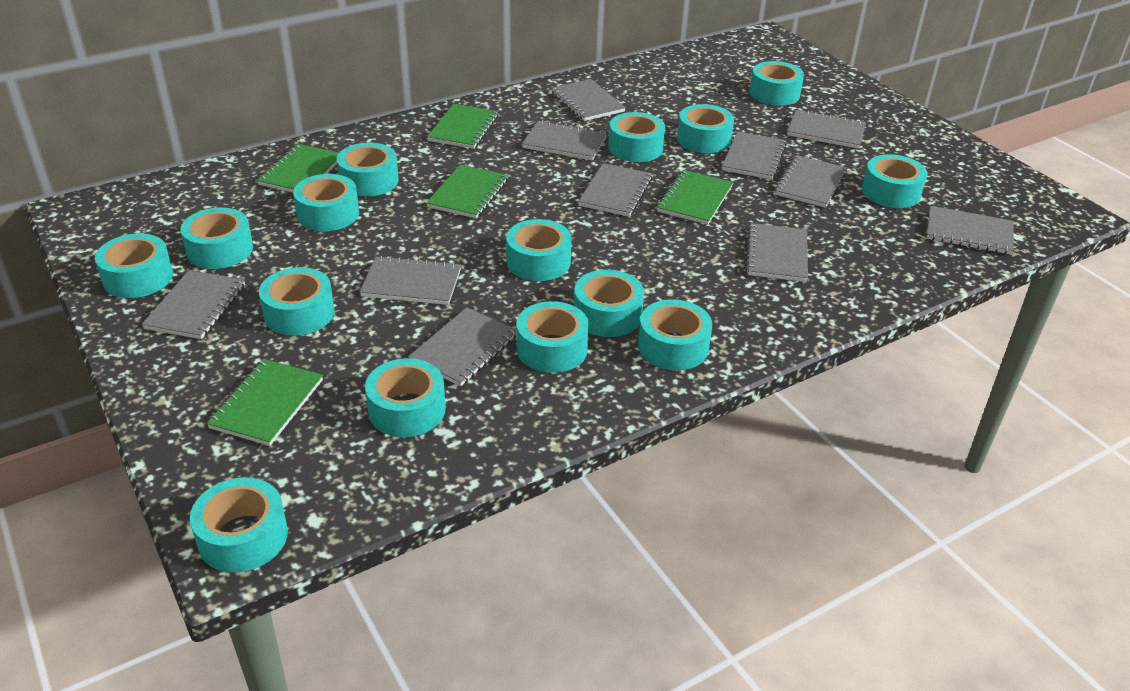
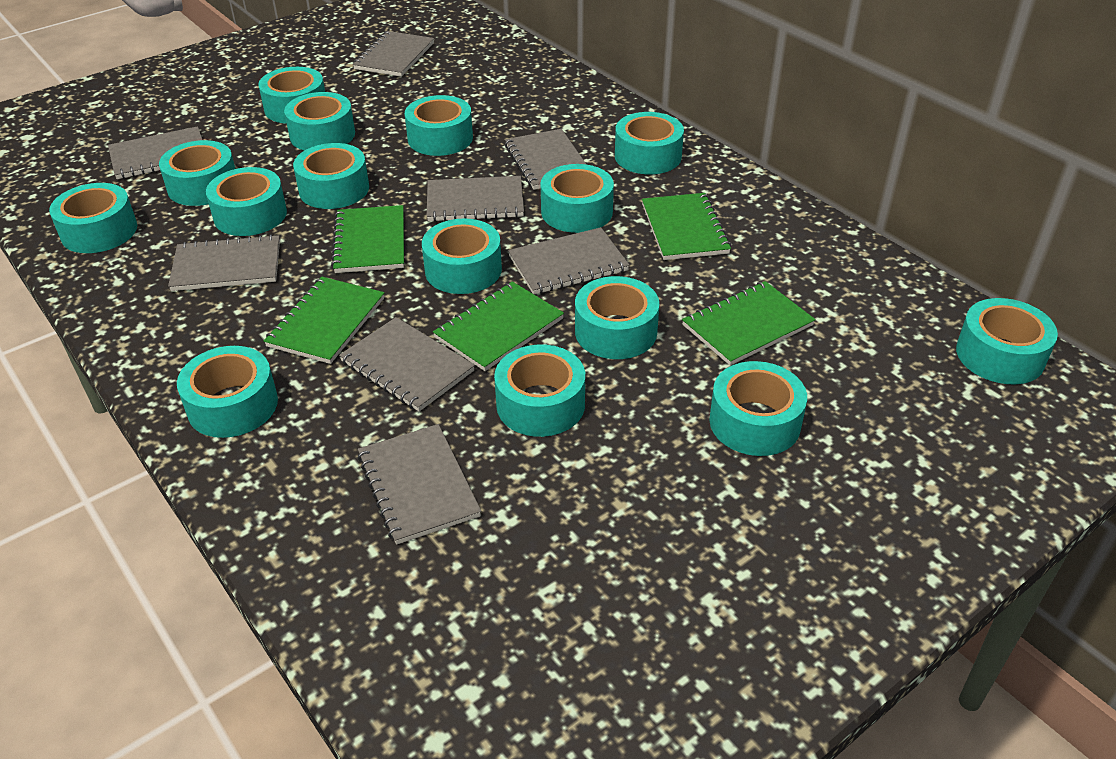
grey notebook: 11 -> 8

